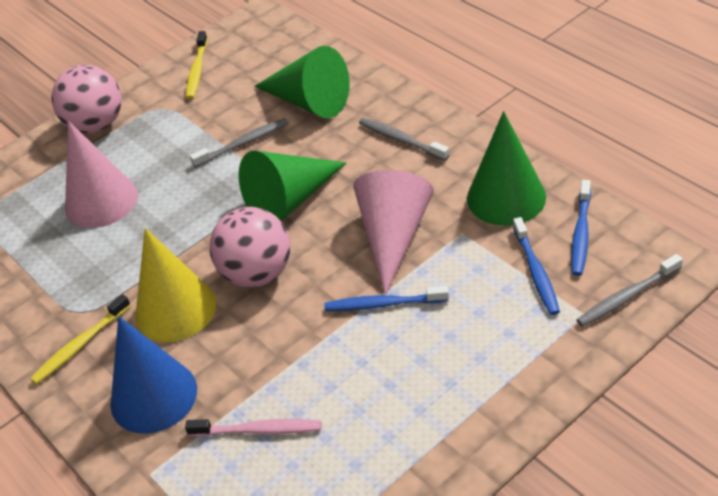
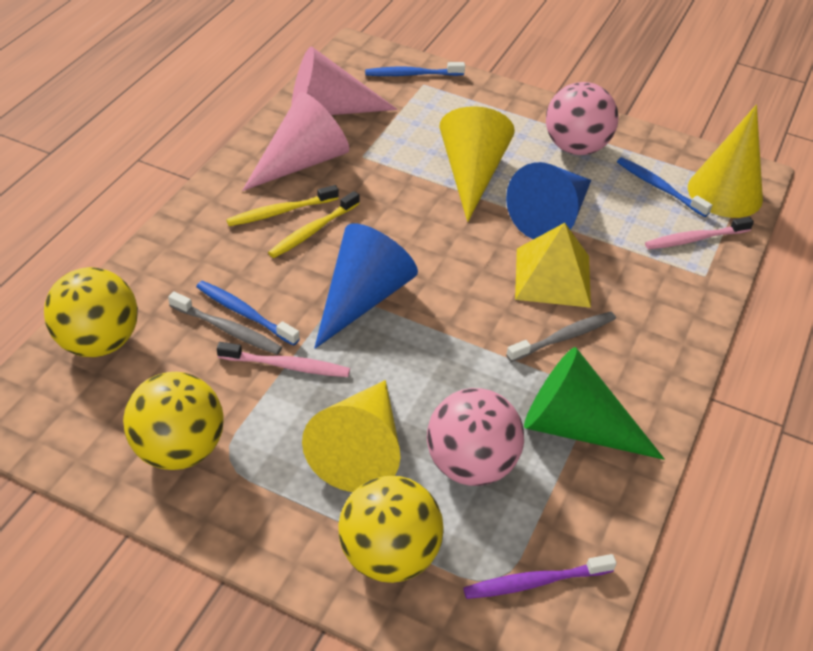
blue cone: 1 -> 2
green cone: 3 -> 1
grey toothbrush: 3 -> 2
pink toothbrush: 1 -> 2
purple toothbrush: 0 -> 1
yellow ball: 0 -> 3
yellow cone: 1 -> 3
yellow pyramid: 0 -> 1

